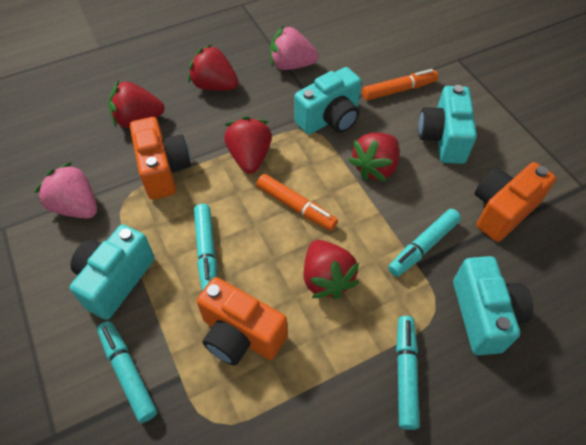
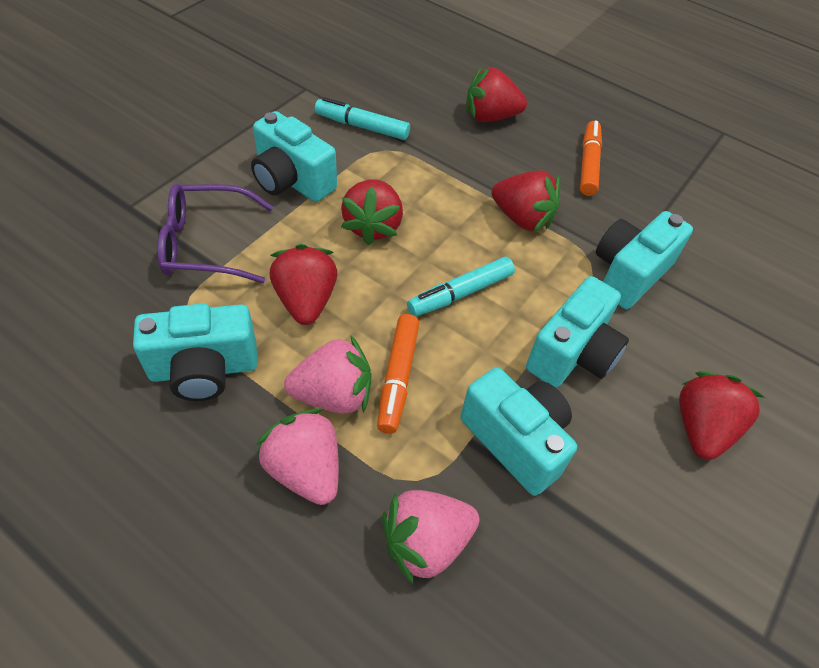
orange camera: 3 -> 0
pink strawberry: 2 -> 3
purple glasses: 0 -> 1
turquoise camera: 4 -> 5
turquoise marker: 4 -> 2

